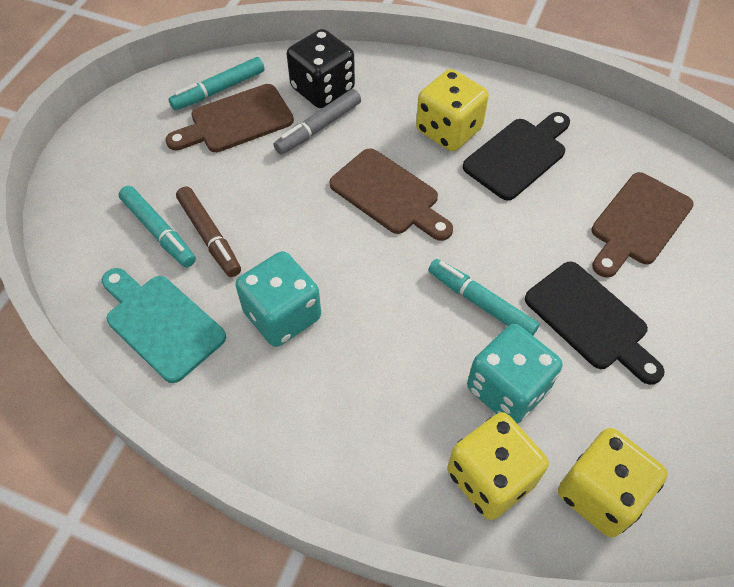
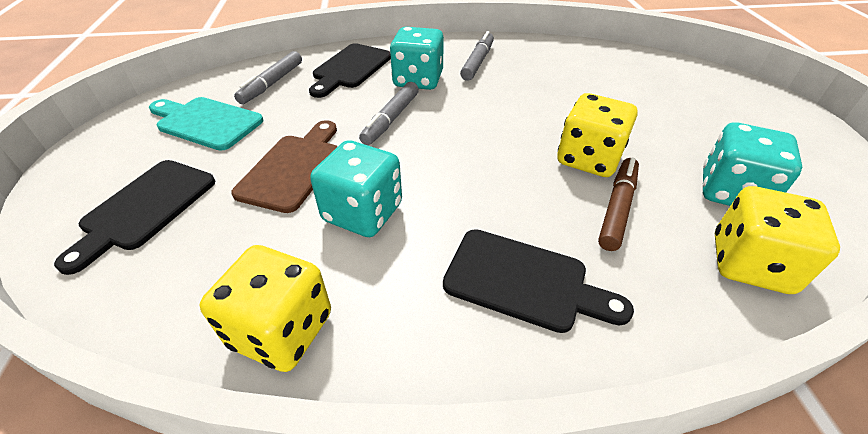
black cutting board: 2 -> 3
black dice: 1 -> 0
brown cutting board: 3 -> 1
grey marker: 1 -> 3
turquoise dice: 2 -> 3
turquoise marker: 3 -> 0

